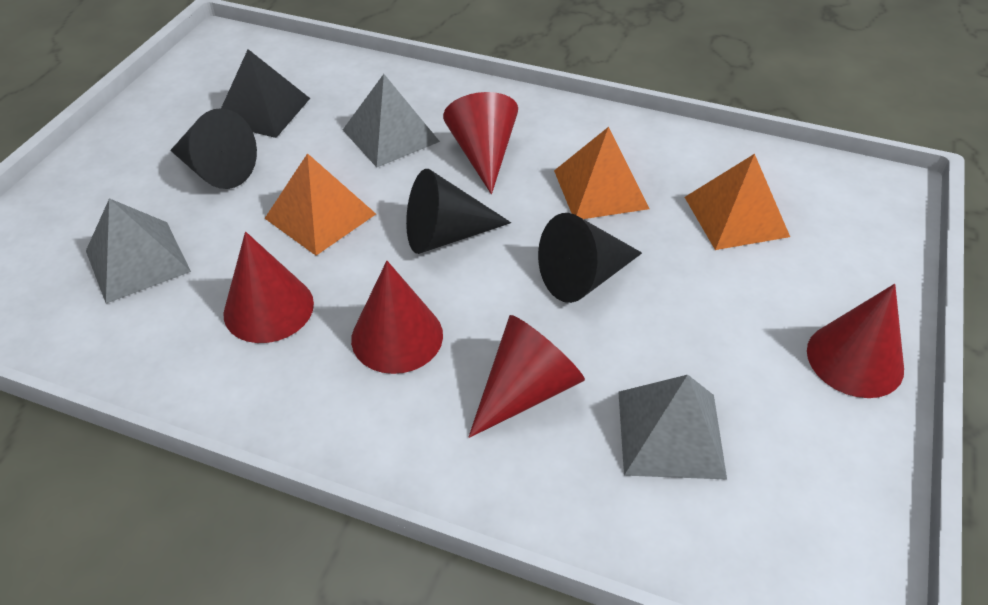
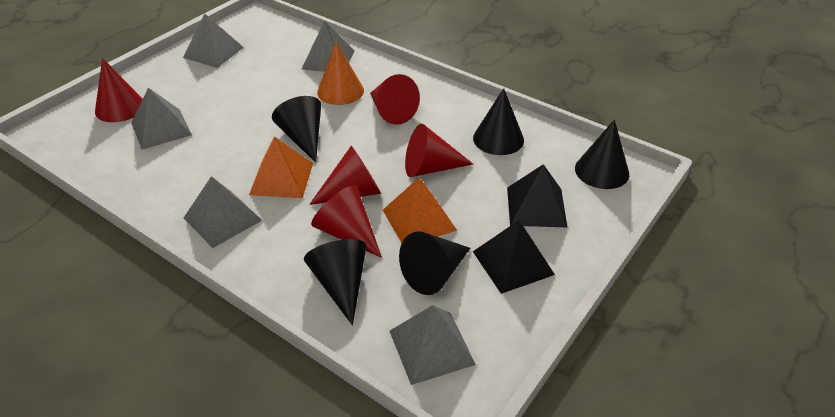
black cone: 3 -> 5
black pyramid: 1 -> 2
grey pyramid: 3 -> 5
orange cone: 0 -> 1
orange pyramid: 3 -> 2

